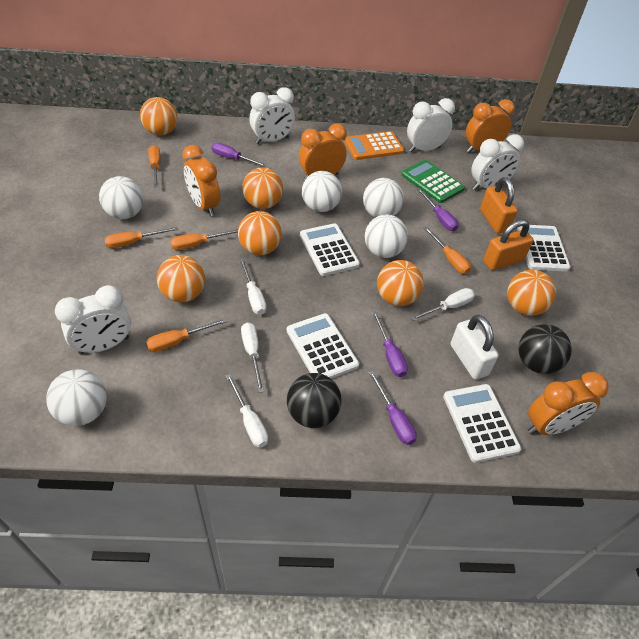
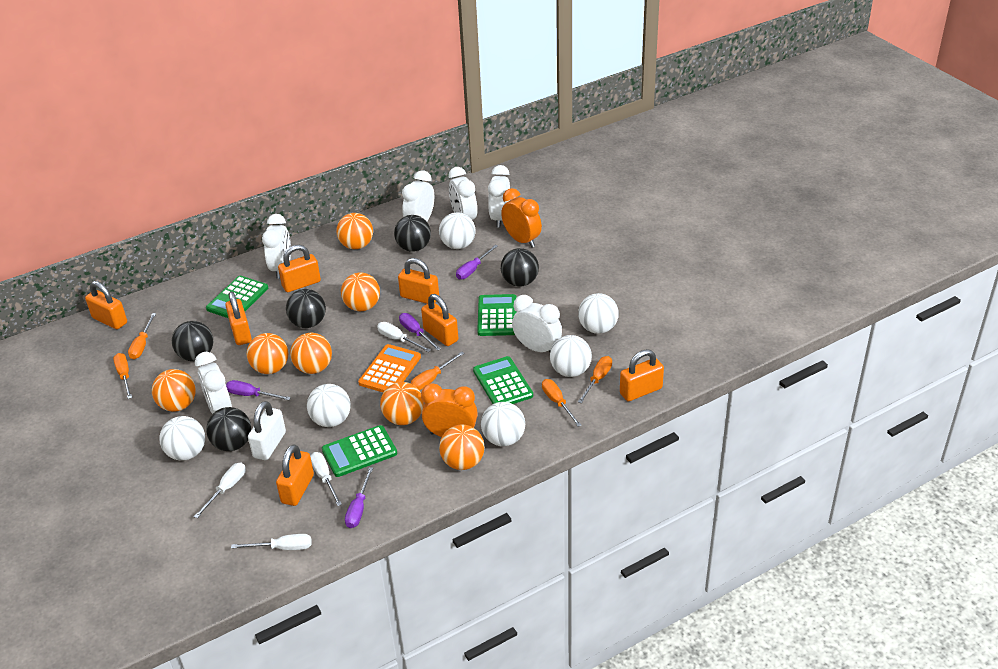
black ball: 2 -> 5
green calculator: 1 -> 4
orange ball: 6 -> 7
orange clock: 4 -> 2
orange padlock: 2 -> 7
white ball: 5 -> 6
white calculator: 4 -> 0
white clock: 4 -> 6

